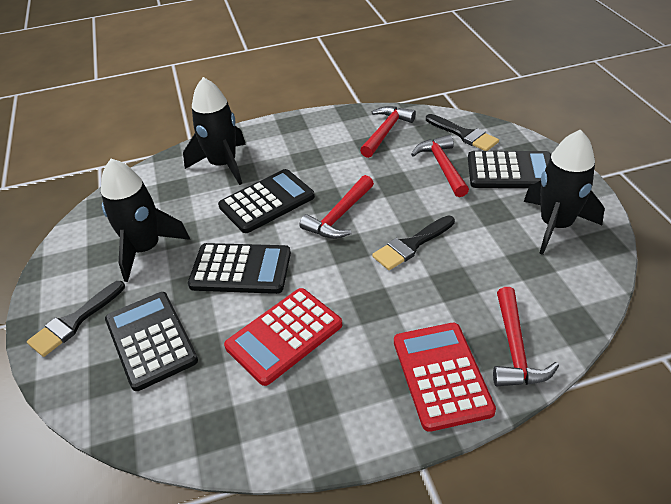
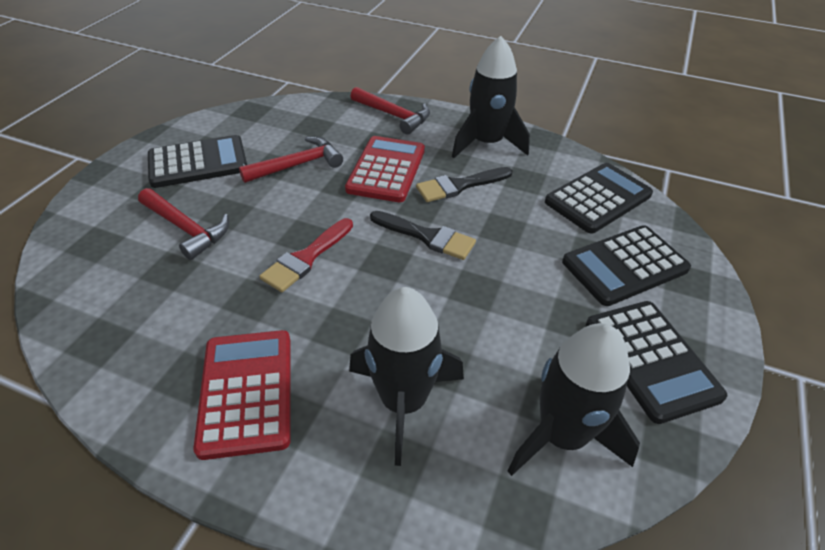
black brush: 3 -> 2
red brush: 0 -> 1
red hammer: 4 -> 3

